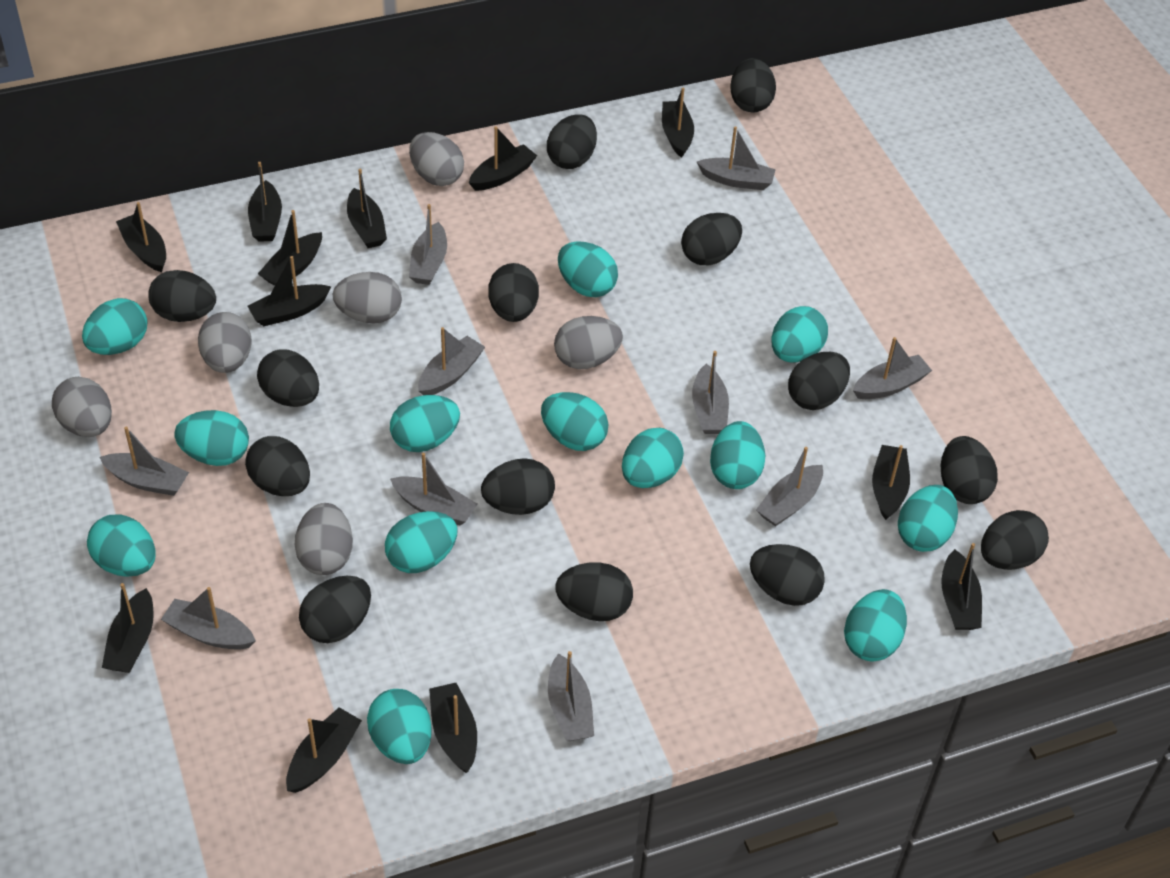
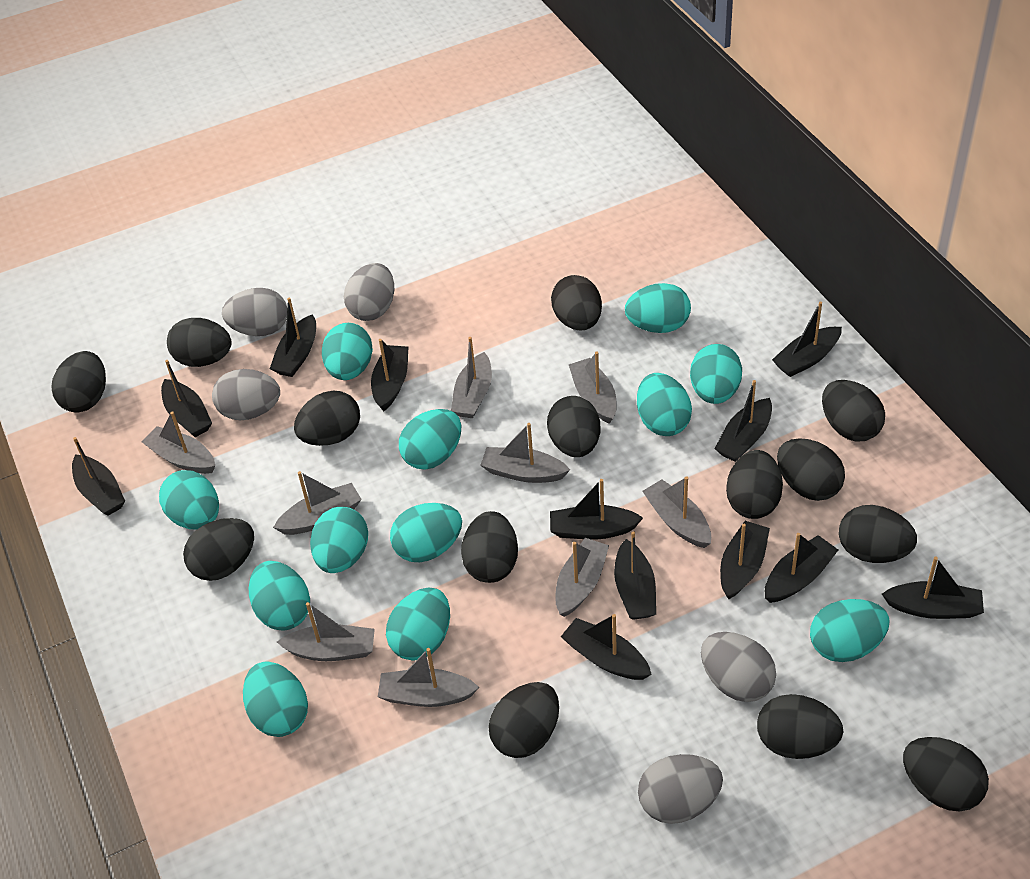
grey boat: 10 -> 9
grey egg: 6 -> 5
turquoise egg: 13 -> 12

